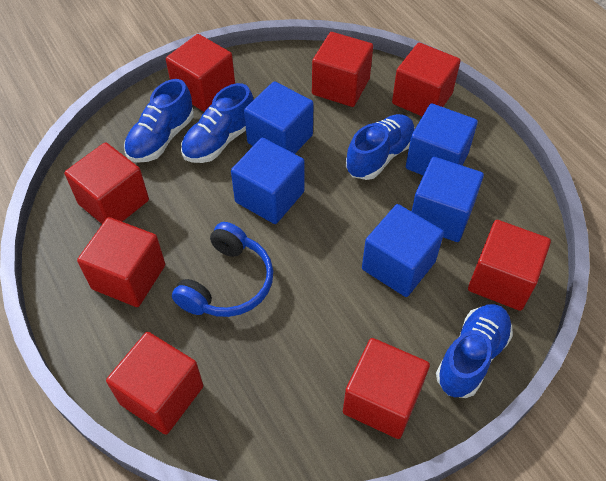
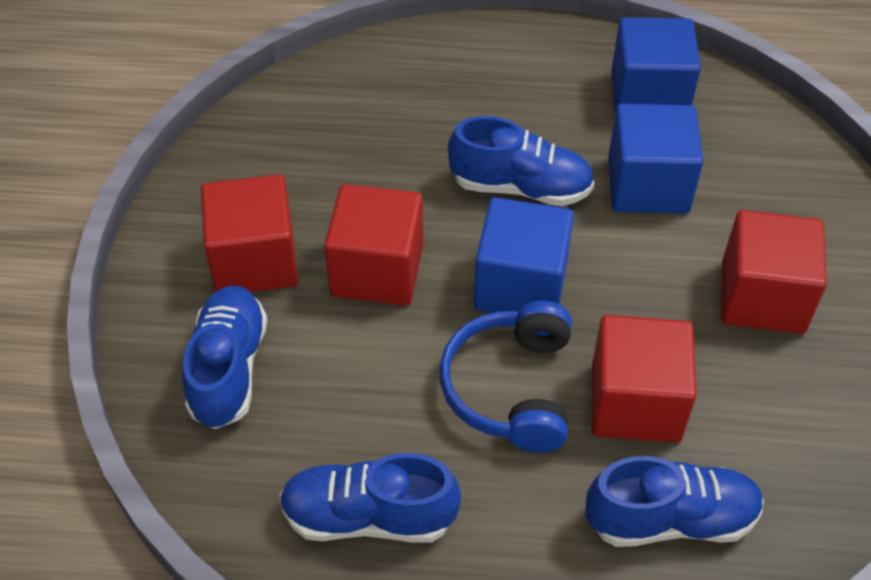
blue cube: 5 -> 3
red cube: 8 -> 4

